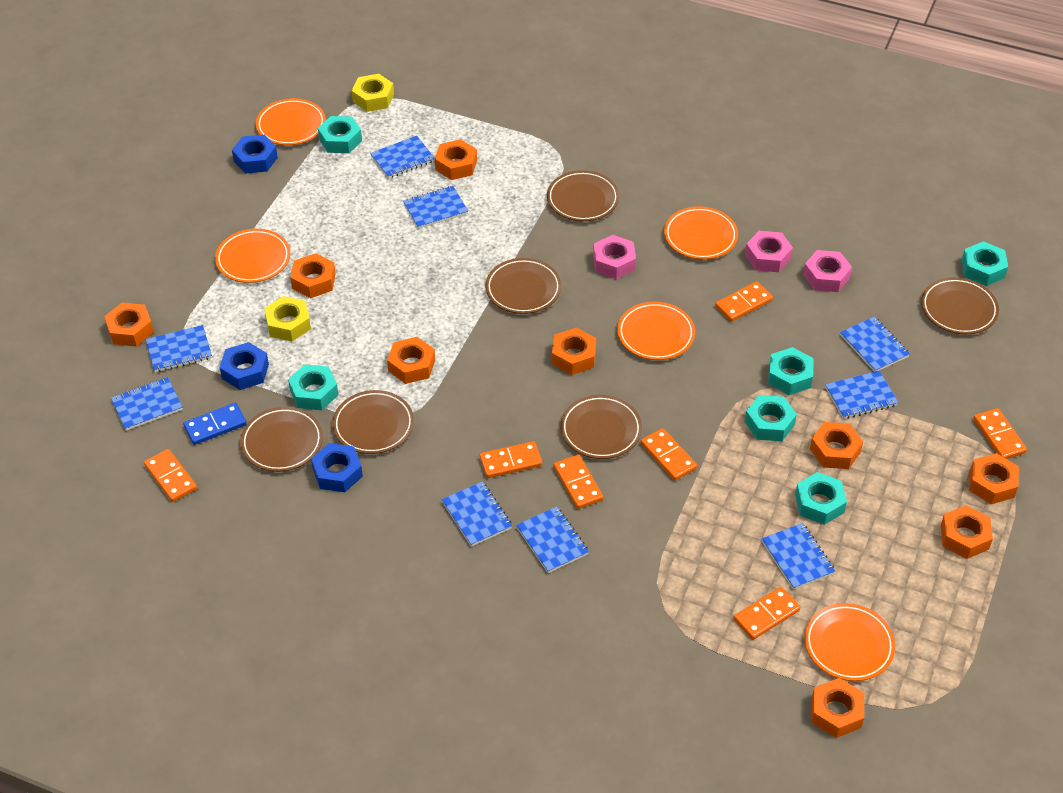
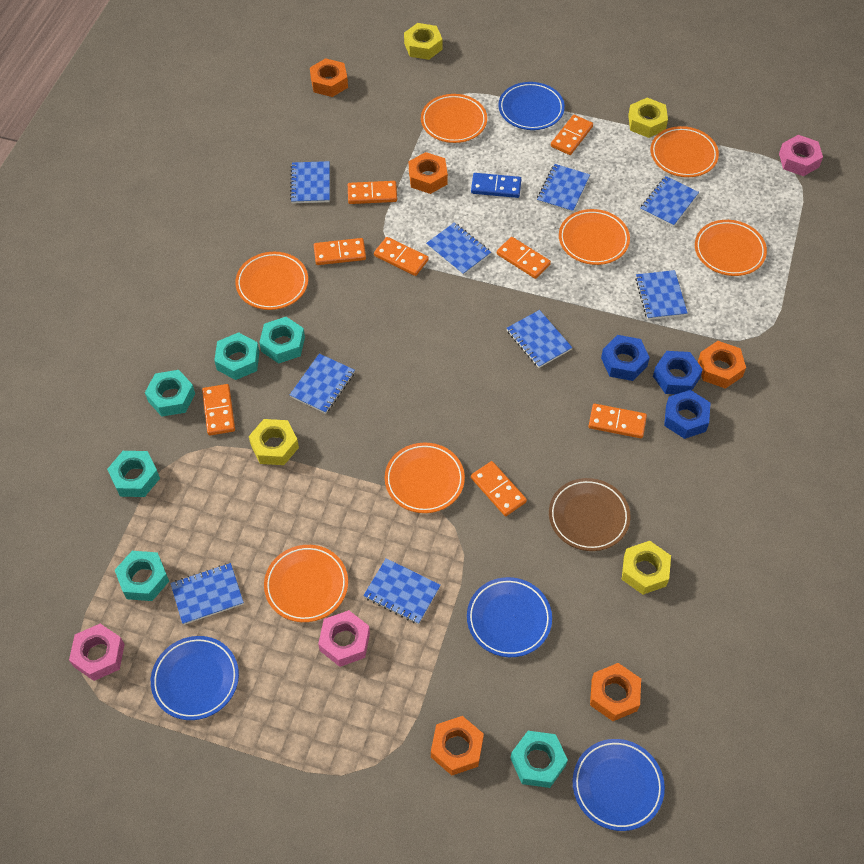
blue plate: 0 -> 4
brown plate: 6 -> 1
orange domino: 7 -> 8
orange nut: 9 -> 5
orange plate: 5 -> 7
yellow nut: 2 -> 4

